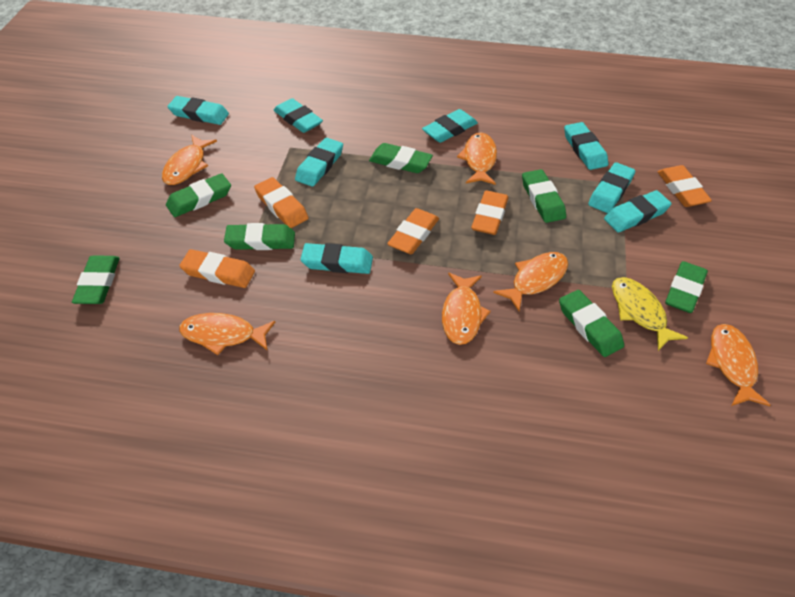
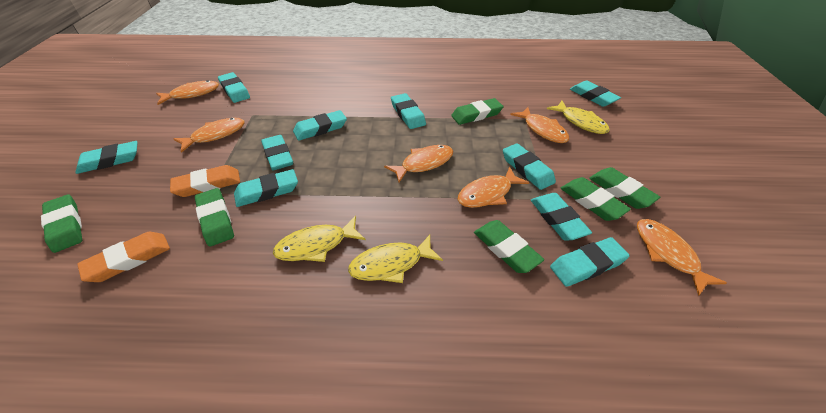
green eraser: 7 -> 6
orange eraser: 5 -> 2
turquoise eraser: 8 -> 10
yellow fish: 1 -> 3

